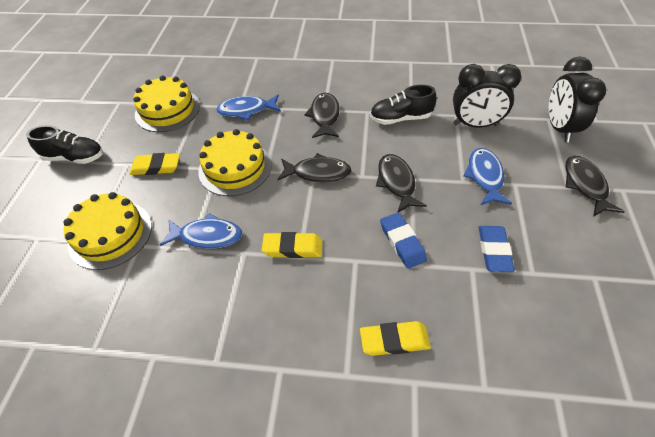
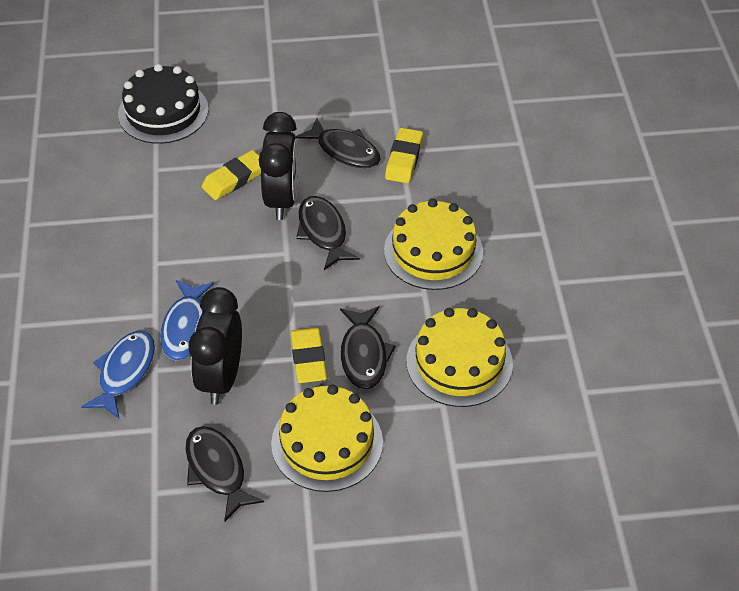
black cake: 0 -> 1
black shoe: 2 -> 0
blue eraser: 2 -> 0
blue fish: 3 -> 2

